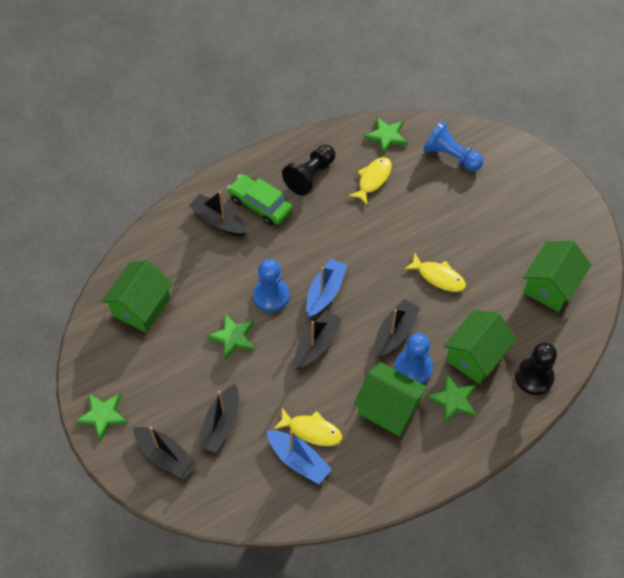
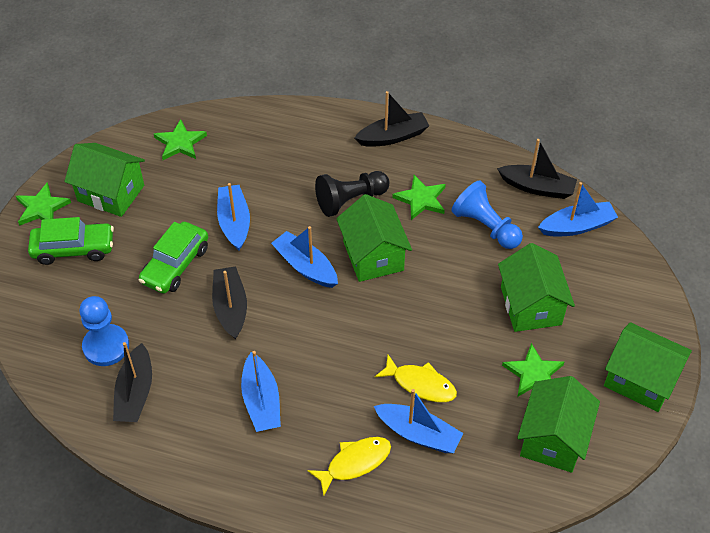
black boat: 5 -> 4
black pawn: 2 -> 1
blue boat: 2 -> 5
blue pawn: 3 -> 2
green car: 1 -> 2
green house: 4 -> 5
yellow fish: 3 -> 2

